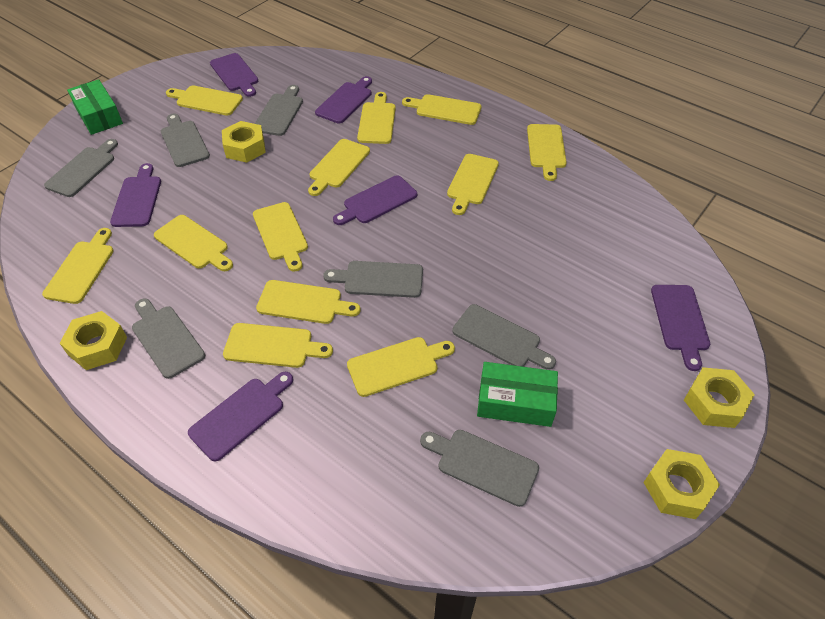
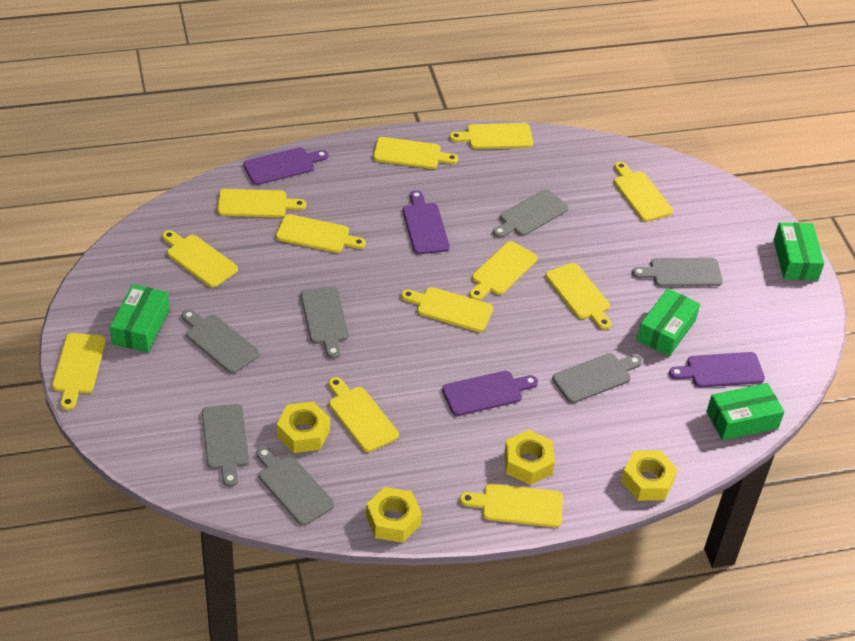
green box: 2 -> 4
purple cutting board: 6 -> 4

